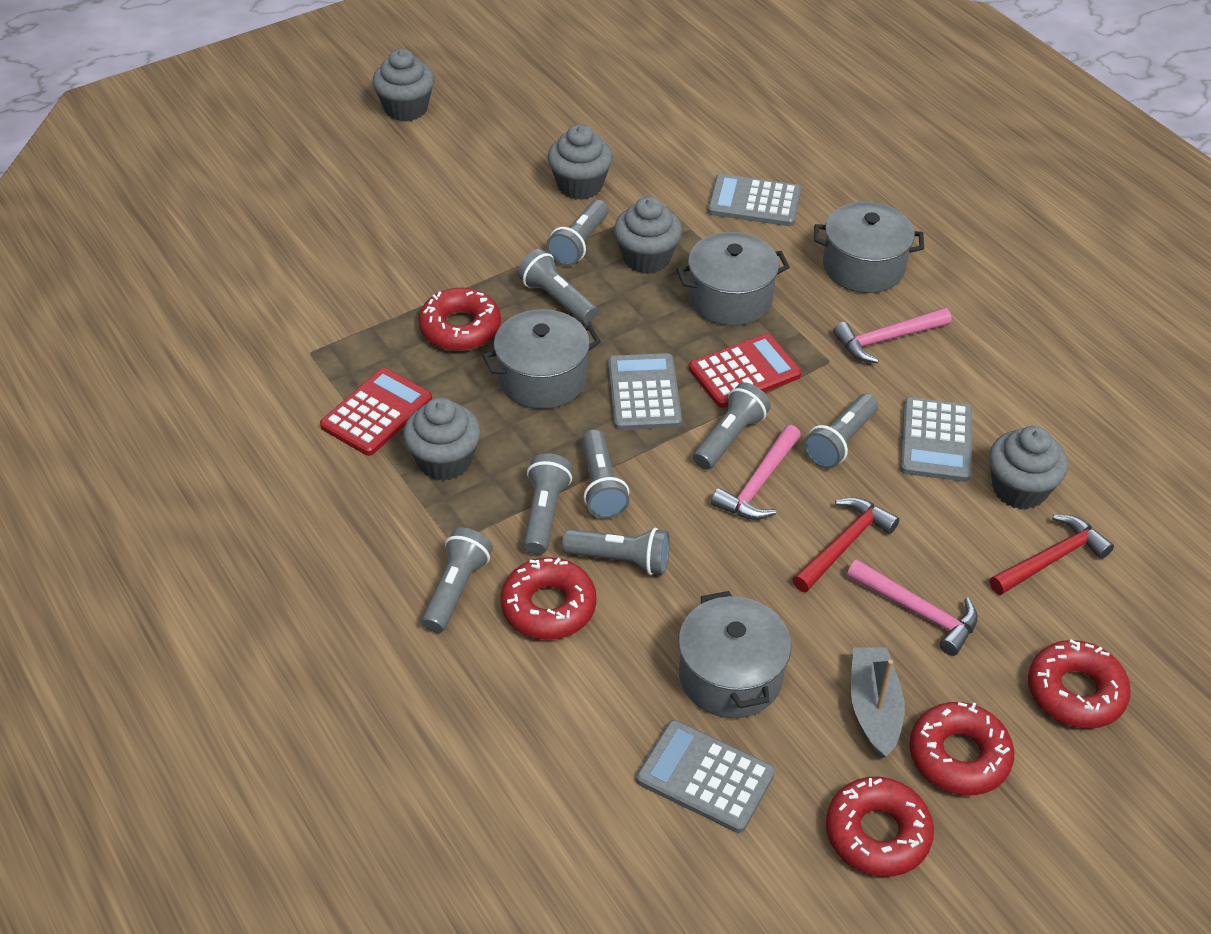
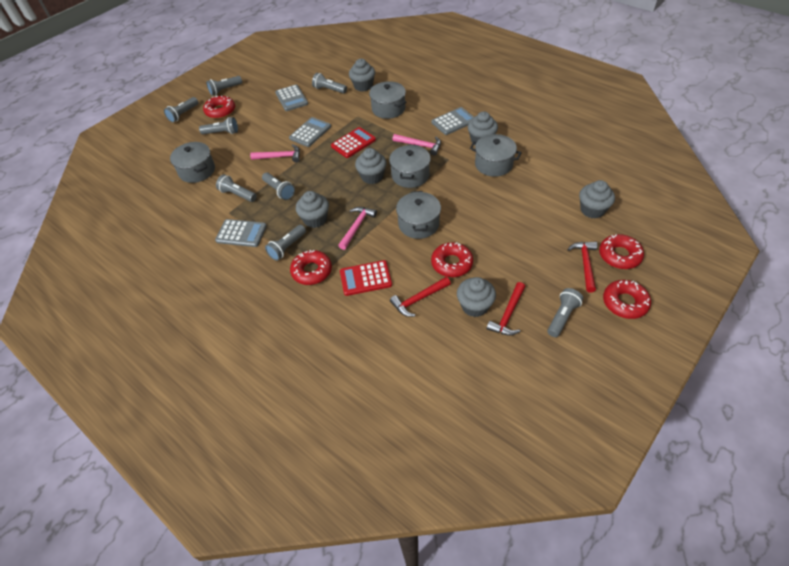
grey boat: 1 -> 0
grey cupcake: 5 -> 6
grey pot: 4 -> 5
red hammer: 2 -> 3

